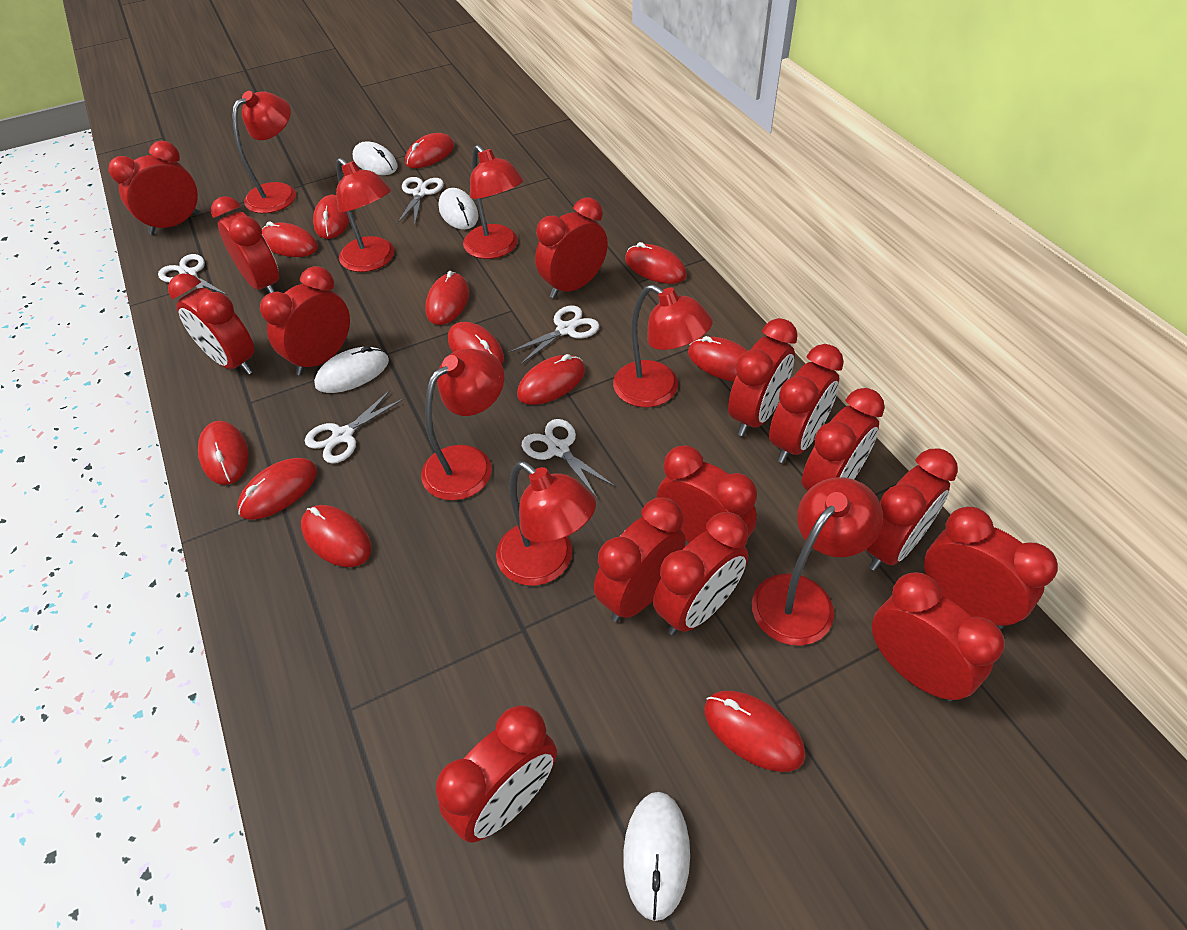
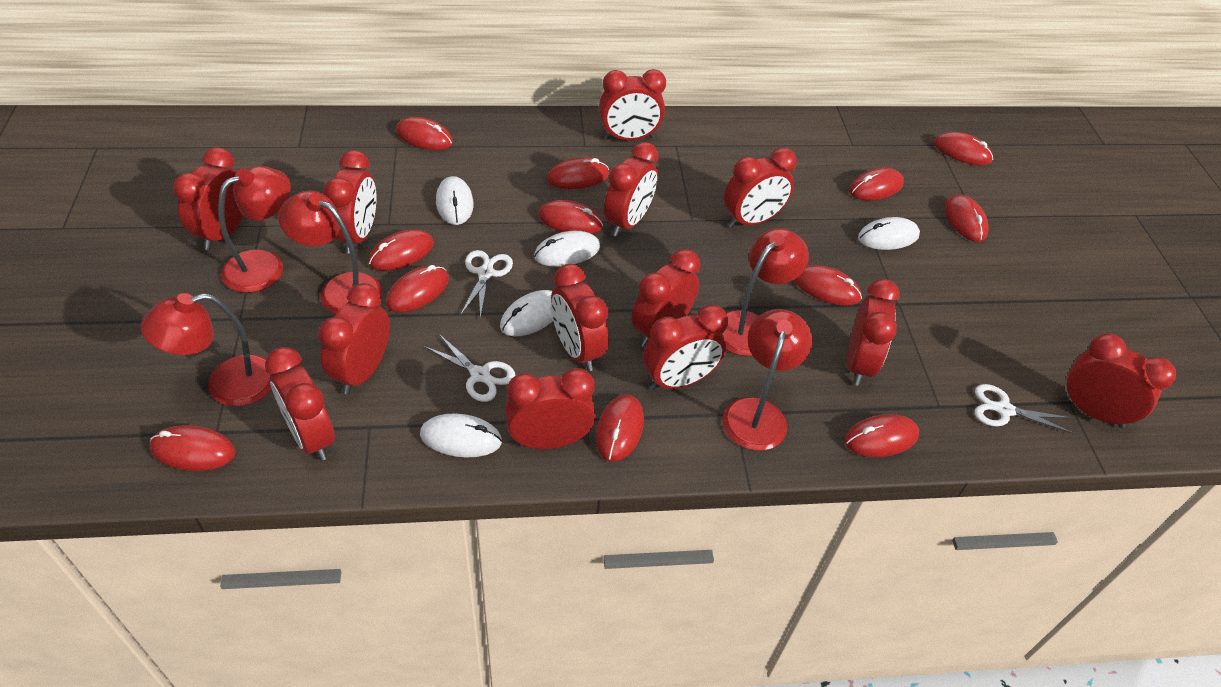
red clock: 15 -> 13
red lamp: 7 -> 5
white mouse: 4 -> 5
white scissors: 5 -> 3

